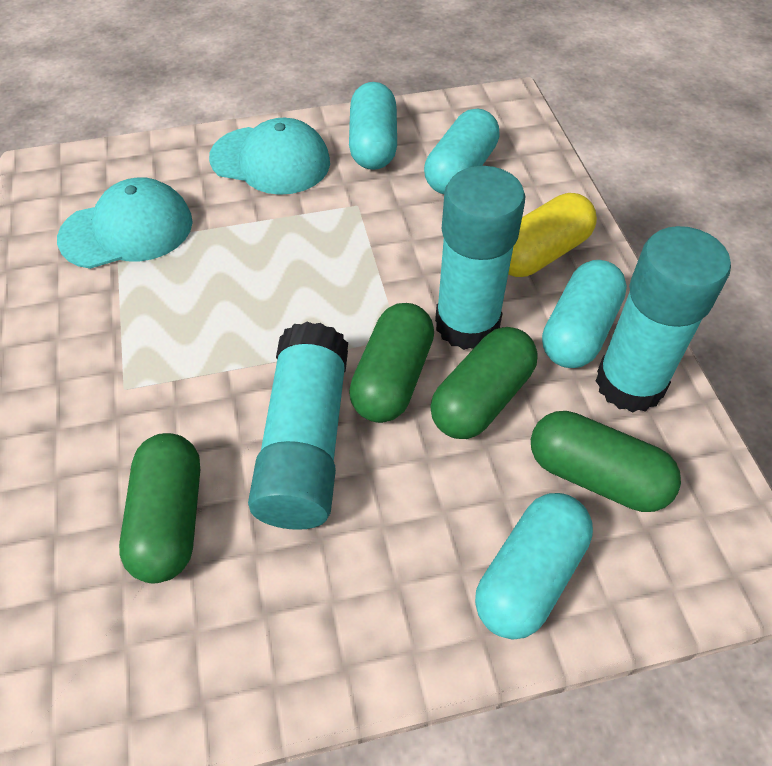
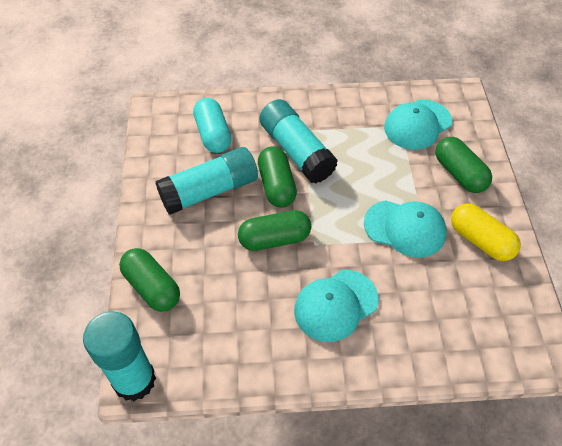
turquoise cap: 2 -> 3
turquoise capsule: 4 -> 1

